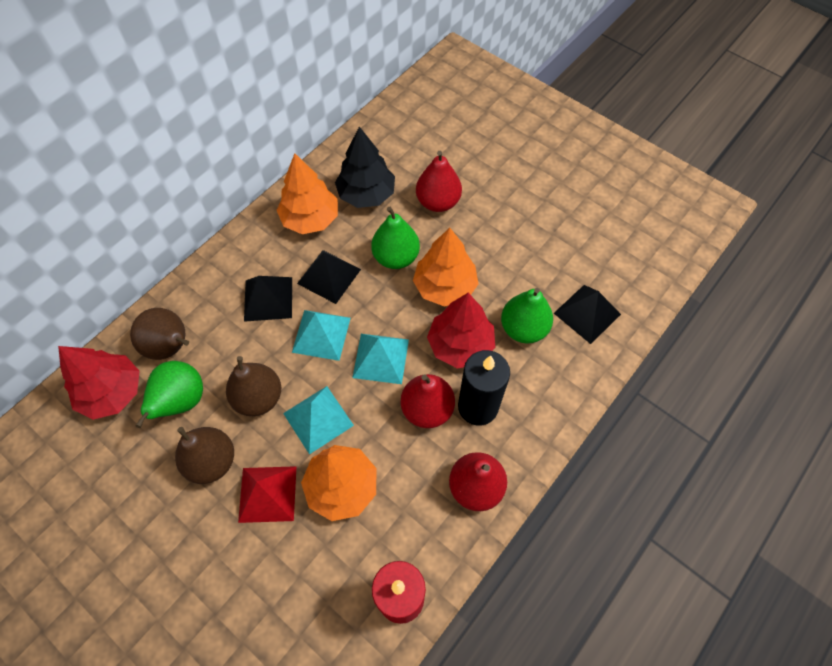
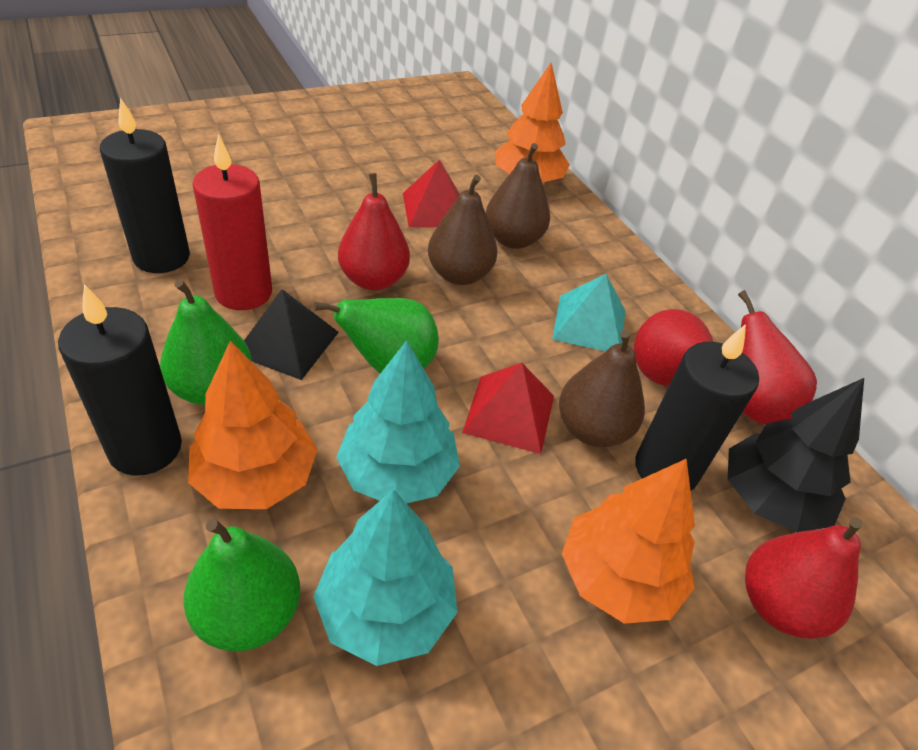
black candle: 1 -> 3
black pyramid: 3 -> 1
red pear: 3 -> 4
red pyramid: 1 -> 2
red tree: 2 -> 0
turquoise pyramid: 3 -> 1
turquoise tree: 0 -> 2

